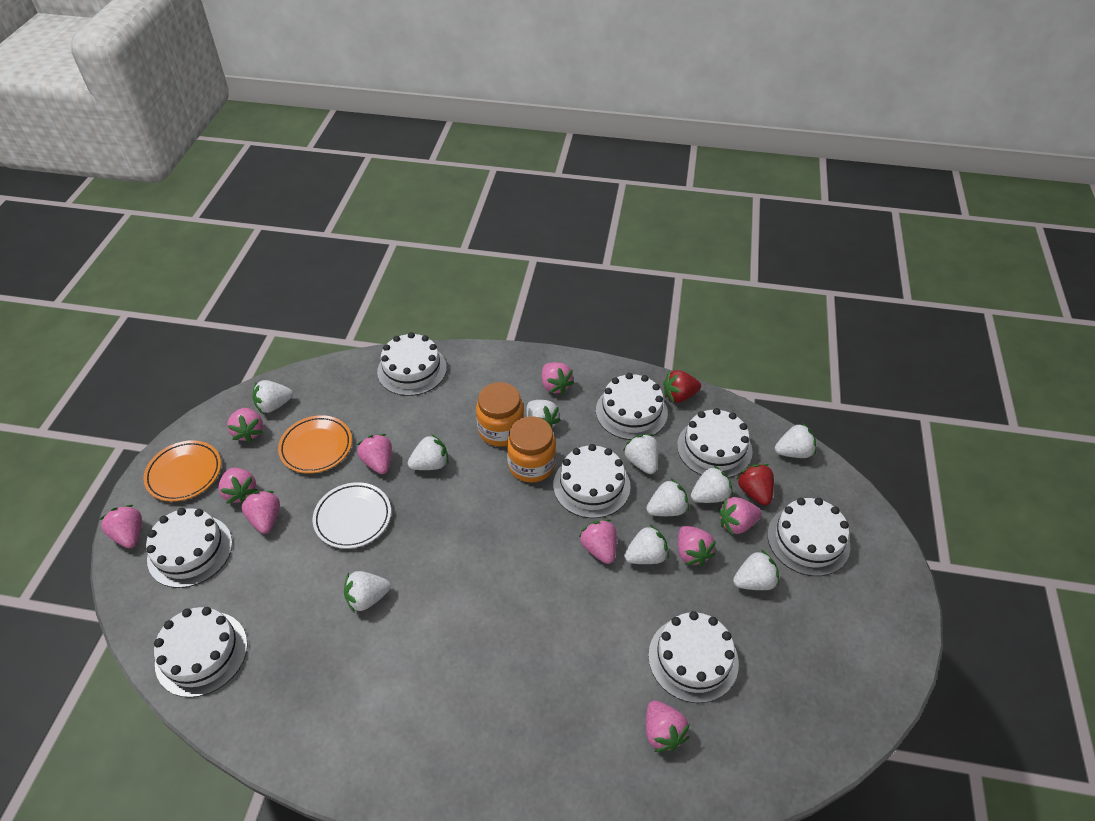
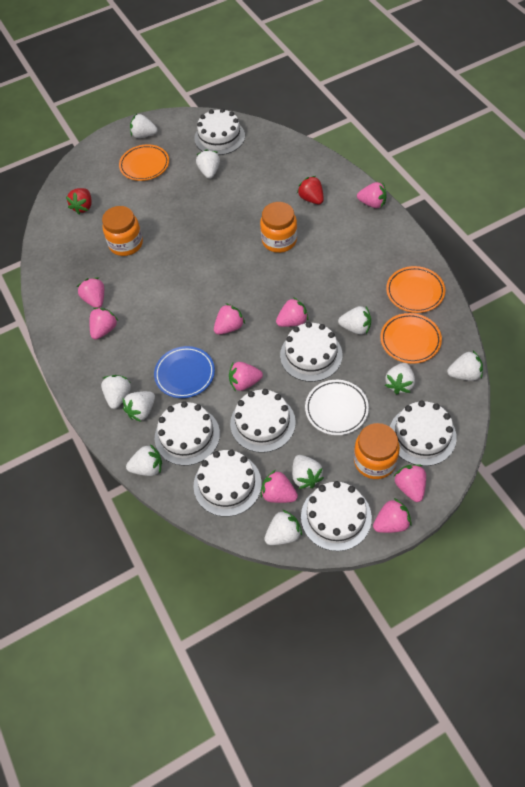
blue plate: 0 -> 1
orange jar: 2 -> 3
orange plate: 2 -> 3
pink strawberry: 10 -> 9
white cake: 8 -> 7

